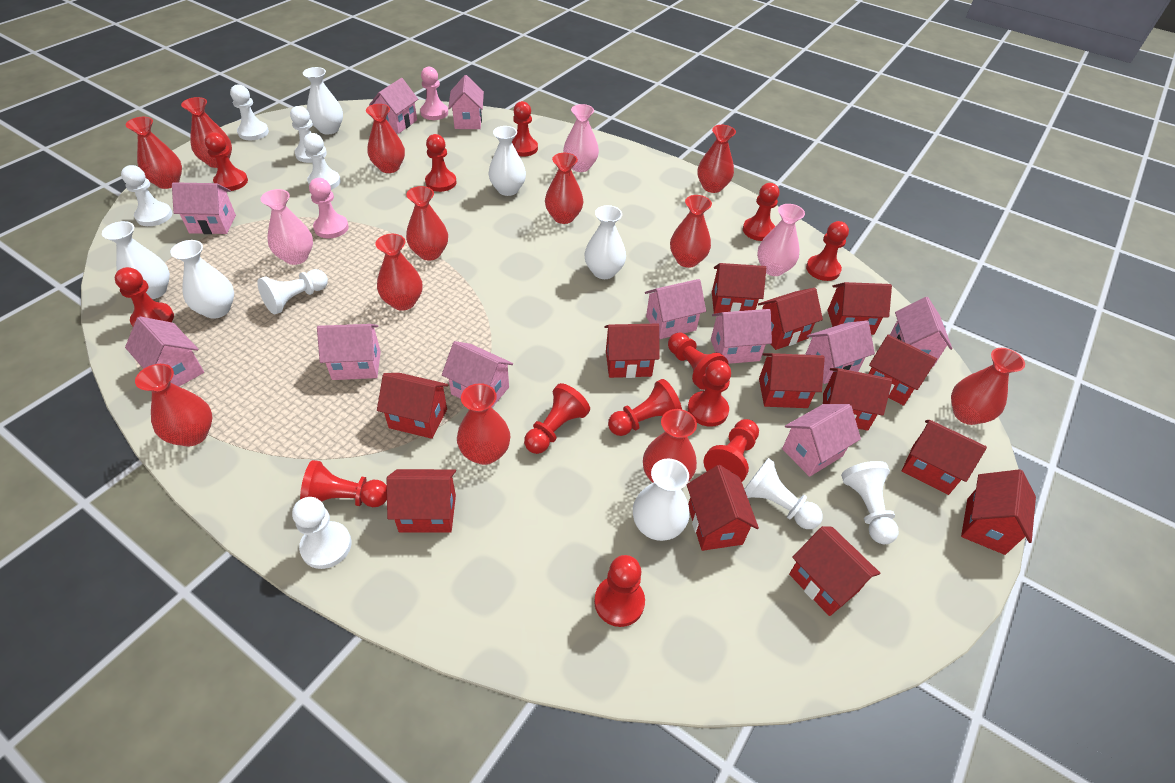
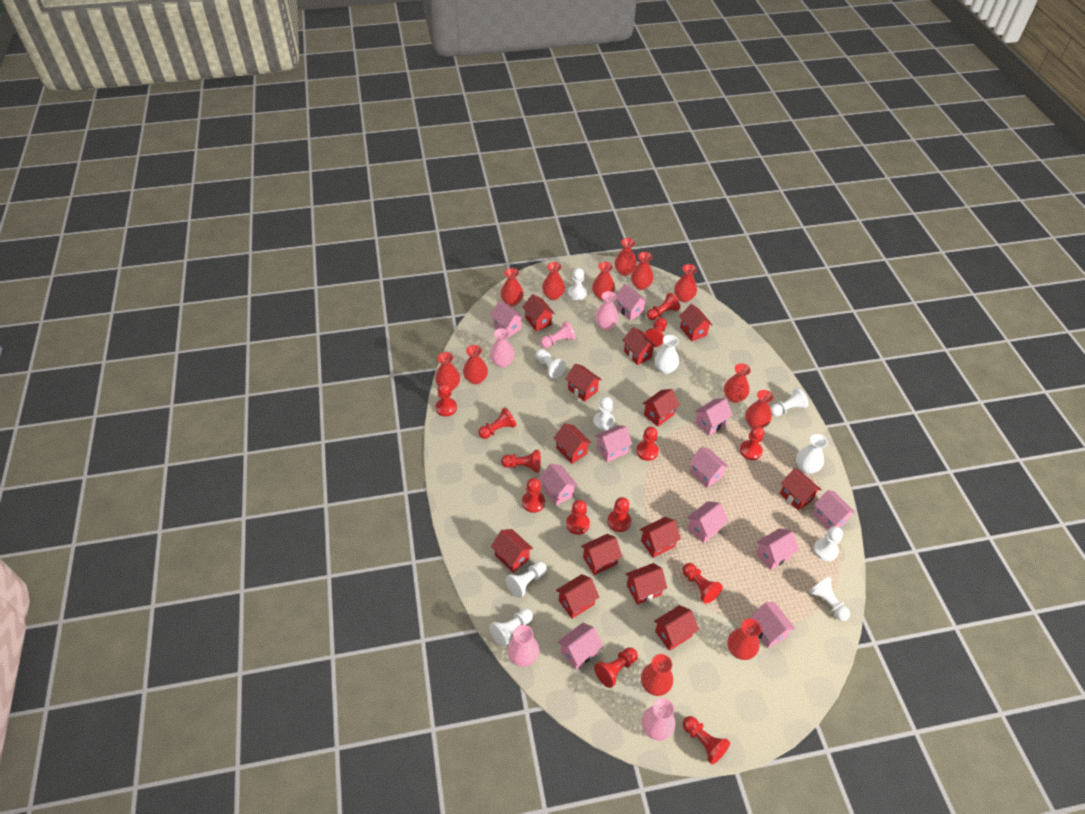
pink pawn: 2 -> 1
pink vase: 3 -> 4
white vase: 6 -> 2

